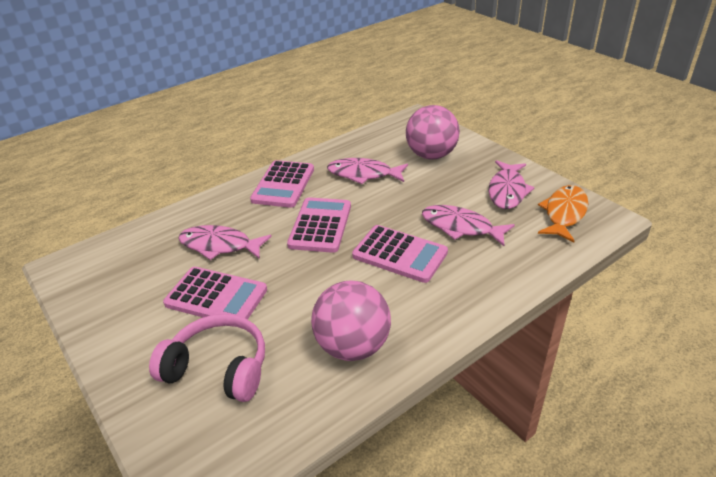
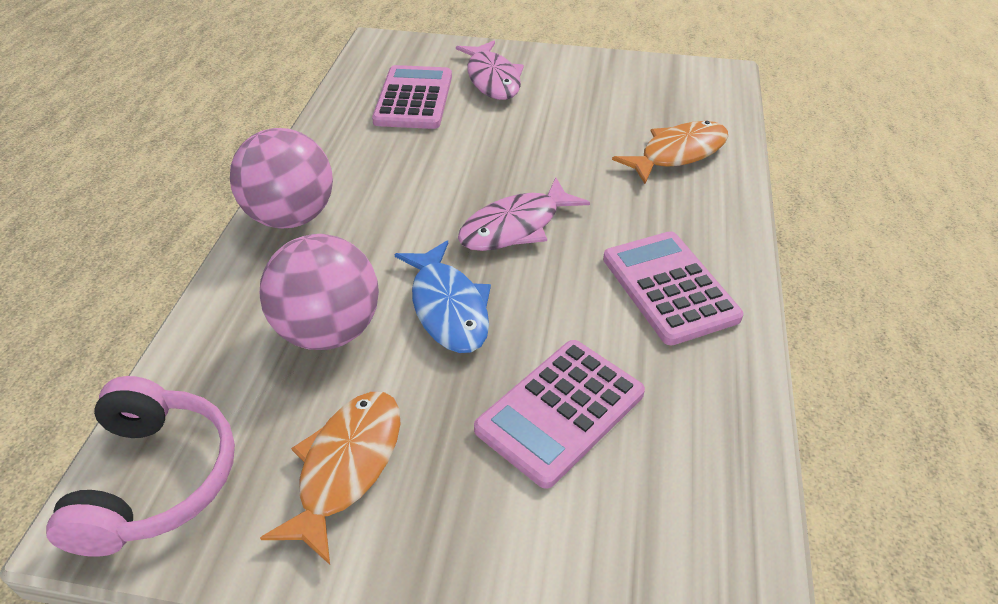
blue fish: 0 -> 1
orange fish: 1 -> 2
pink calculator: 4 -> 3
pink fish: 4 -> 2

